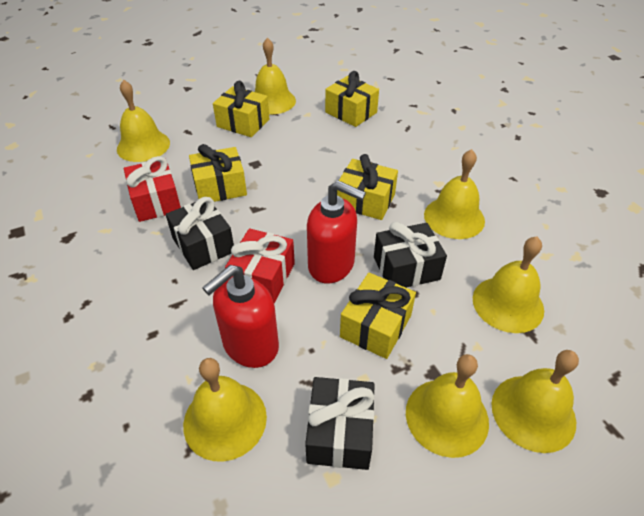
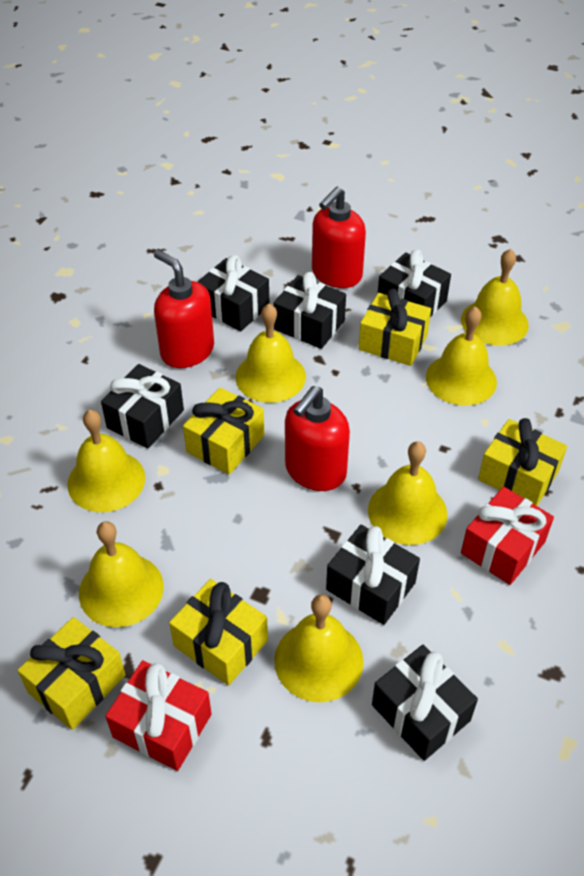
black gift: 3 -> 6
red soap dispenser: 2 -> 3

